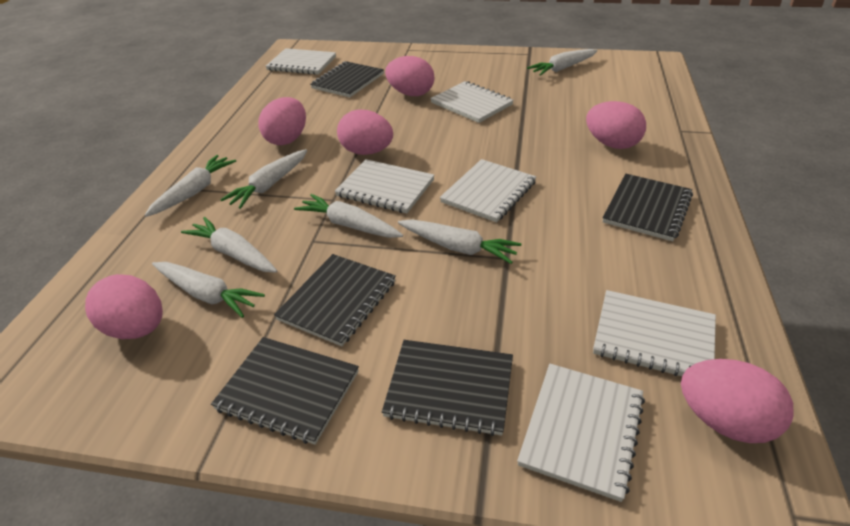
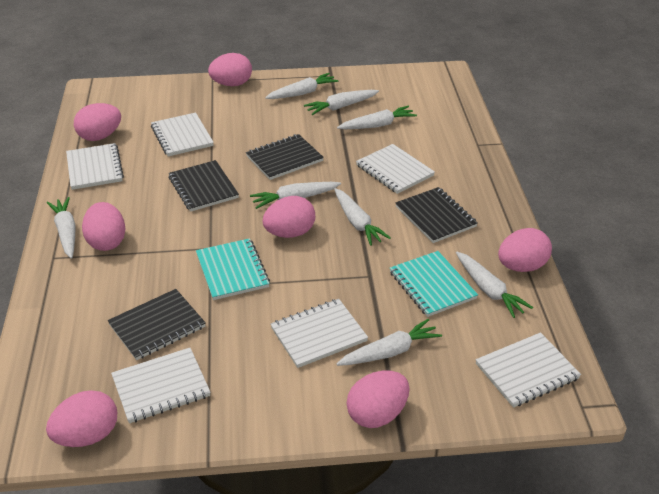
black notebook: 5 -> 4
pink egg: 6 -> 7
turquoise notebook: 0 -> 2
white carrot: 7 -> 8

